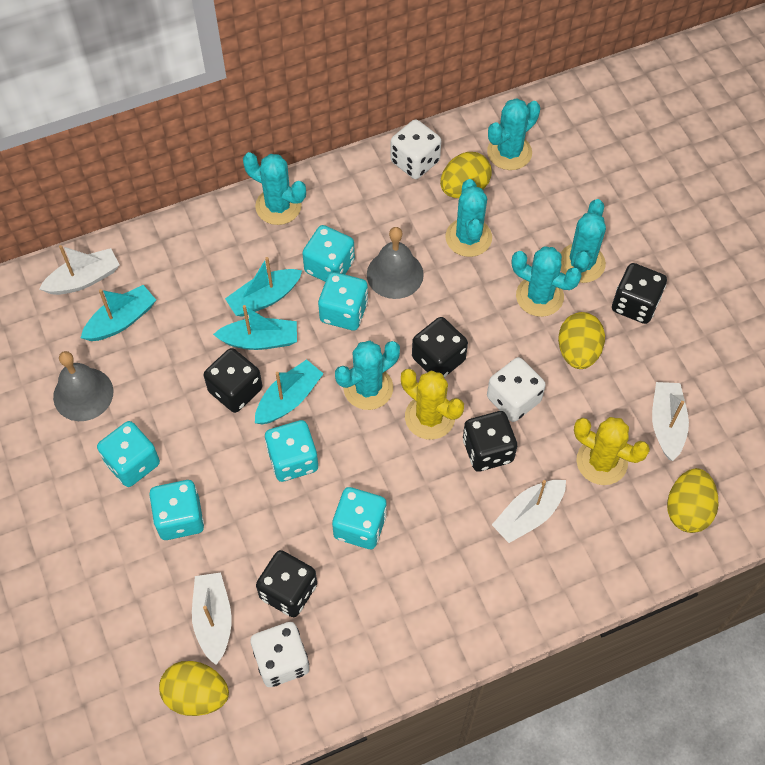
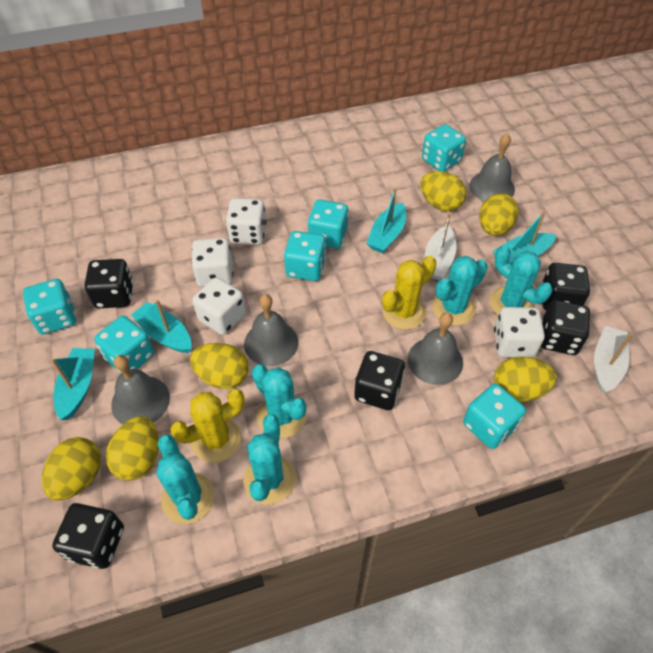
grey bell: 2 -> 4
turquoise cactus: 6 -> 5
white boat: 4 -> 2
white dice: 3 -> 4
yellow egg: 4 -> 6

